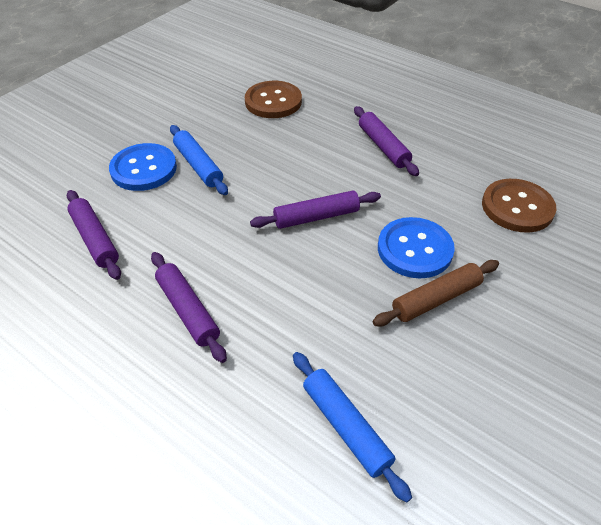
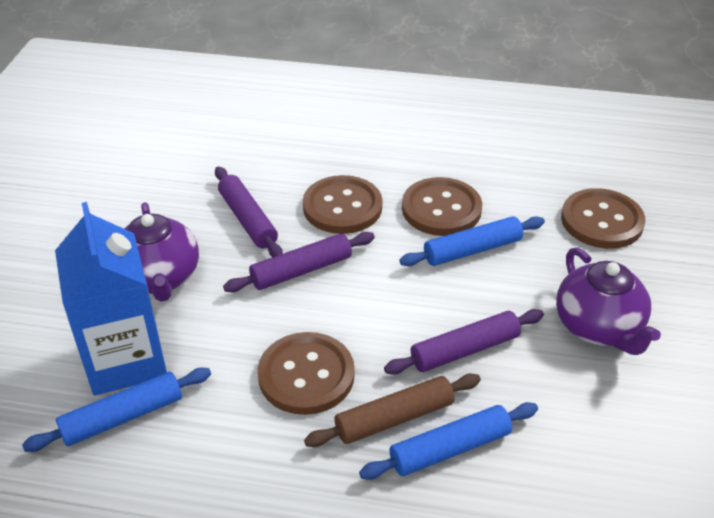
blue button: 2 -> 0
blue carton: 0 -> 1
blue rolling pin: 2 -> 3
brown button: 2 -> 4
purple rolling pin: 4 -> 3
purple teapot: 0 -> 2

